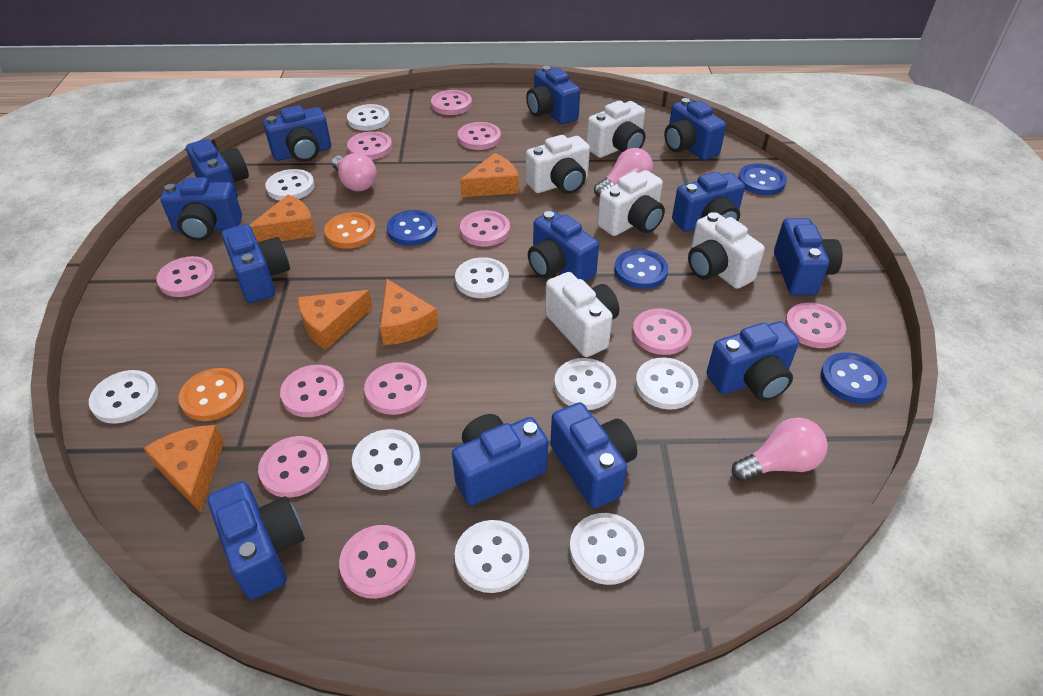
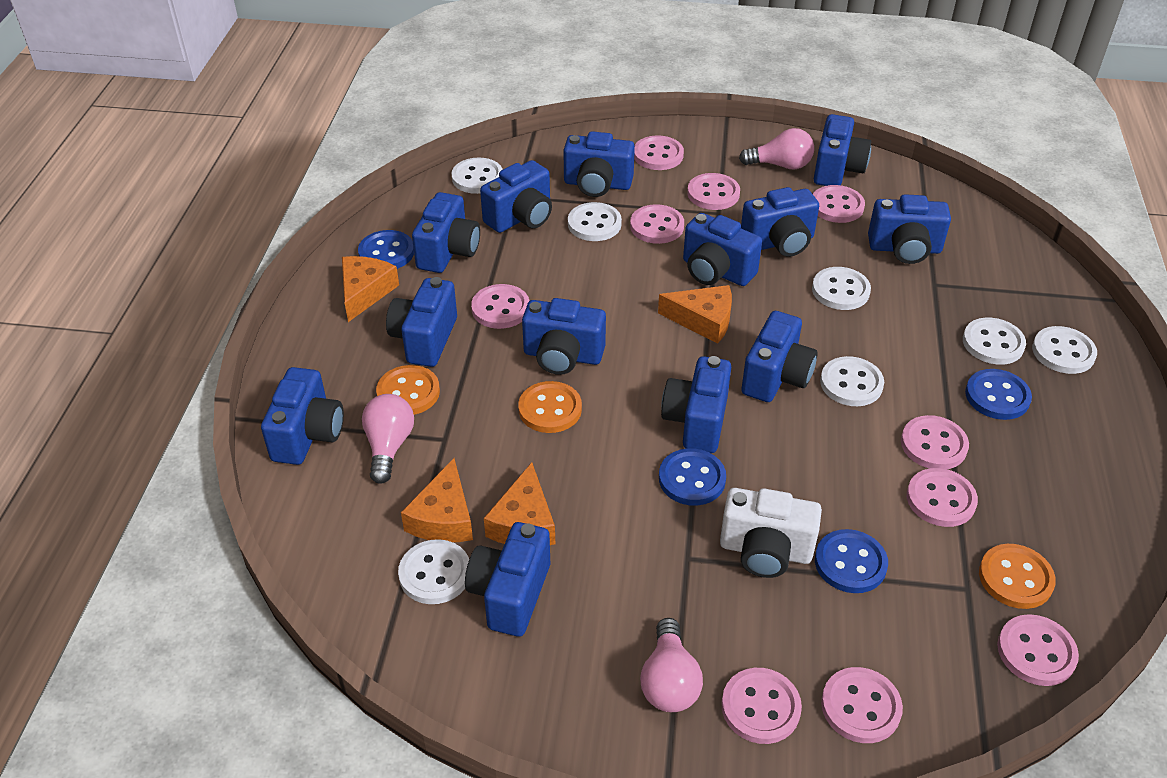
orange button: 2 -> 3
orange cheese: 5 -> 4
pink button: 11 -> 10
white button: 9 -> 7
white camera: 5 -> 1

